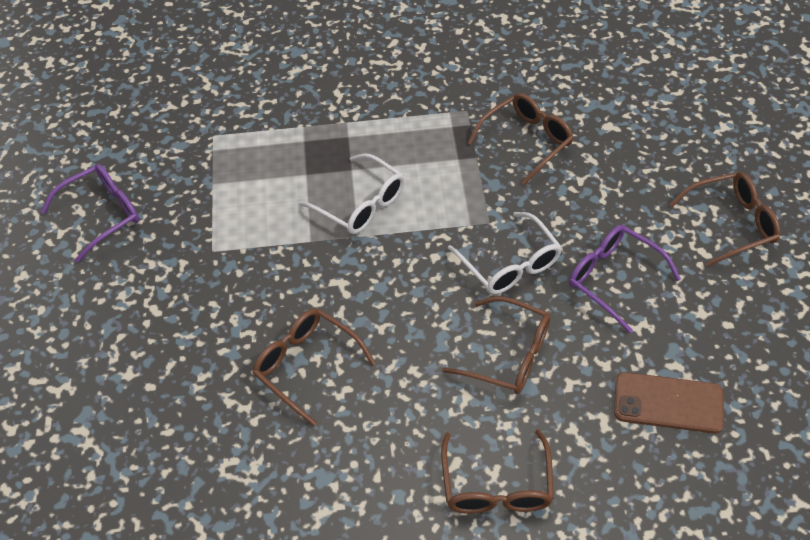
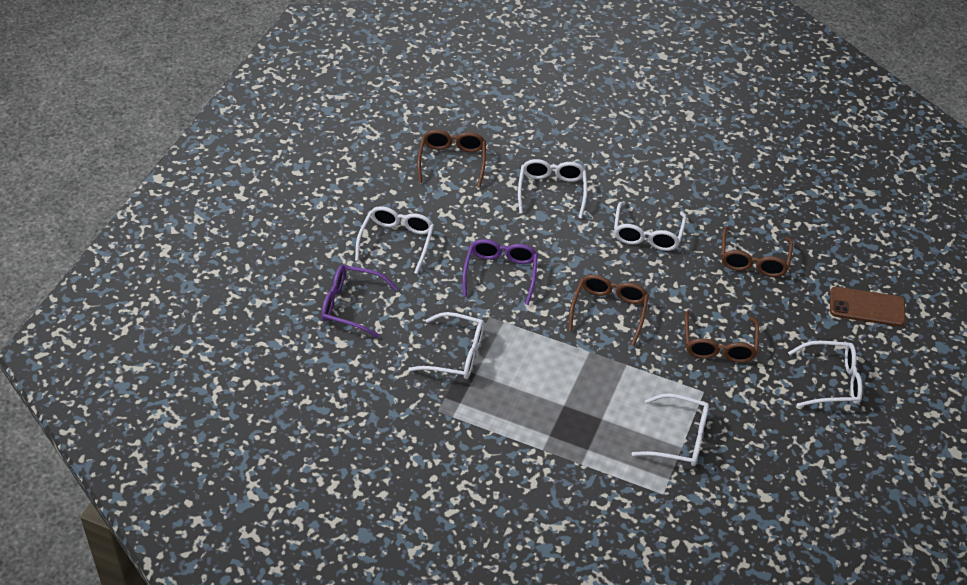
brown glasses: 5 -> 4
white glasses: 2 -> 6

